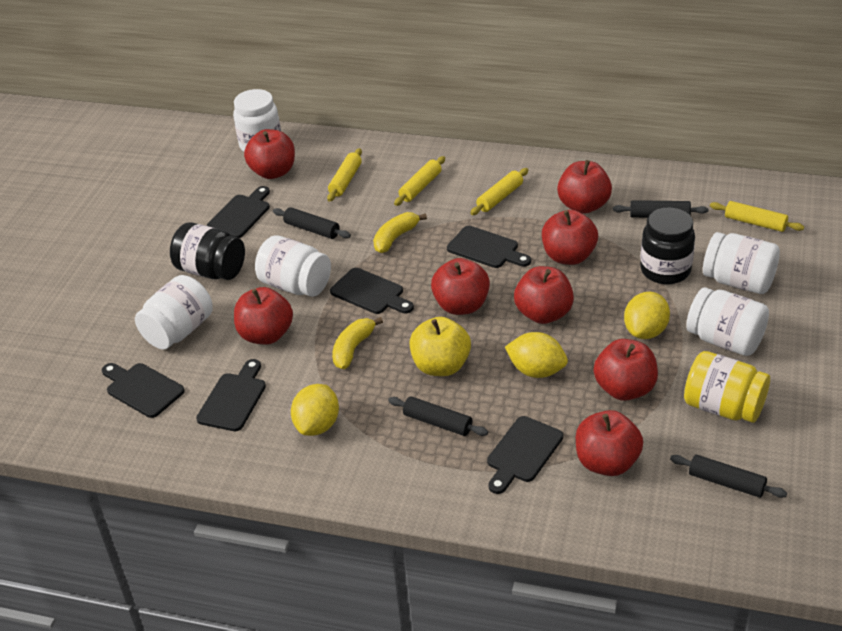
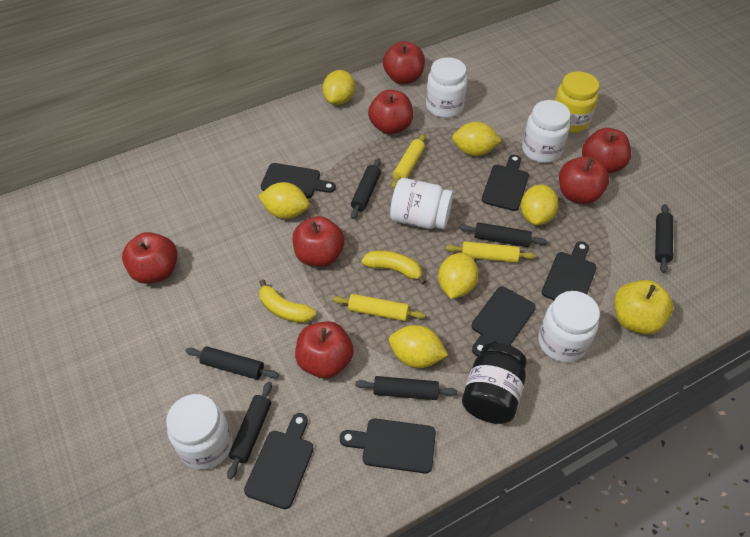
black jar: 2 -> 1
black rolling pin: 4 -> 6
red apple: 8 -> 7
yellow lemon: 3 -> 6
yellow rolling pin: 4 -> 3

